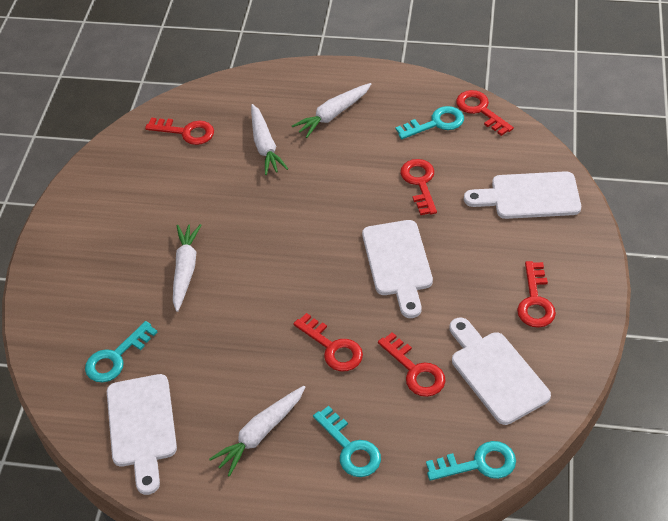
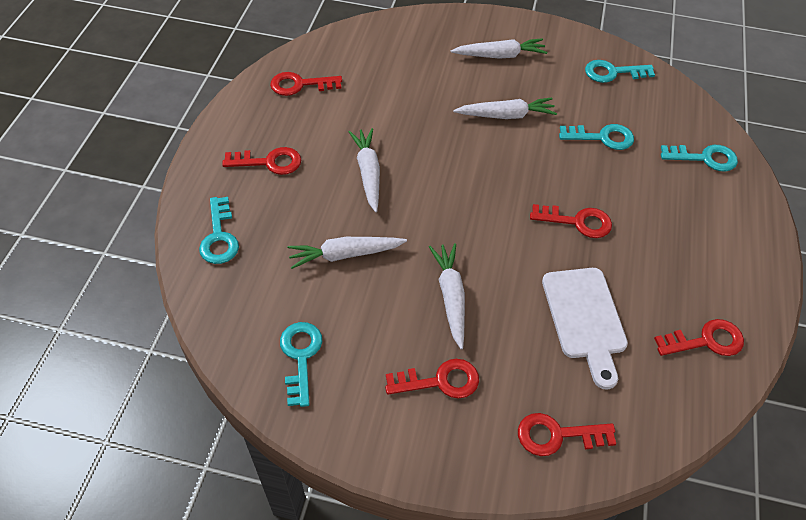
turquoise key: 4 -> 5
white carrot: 4 -> 5
white cutting board: 4 -> 1

